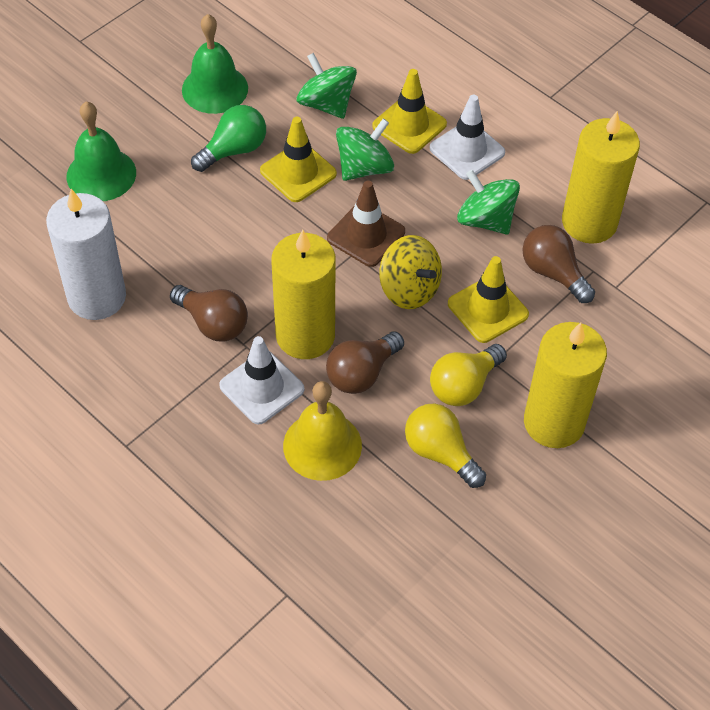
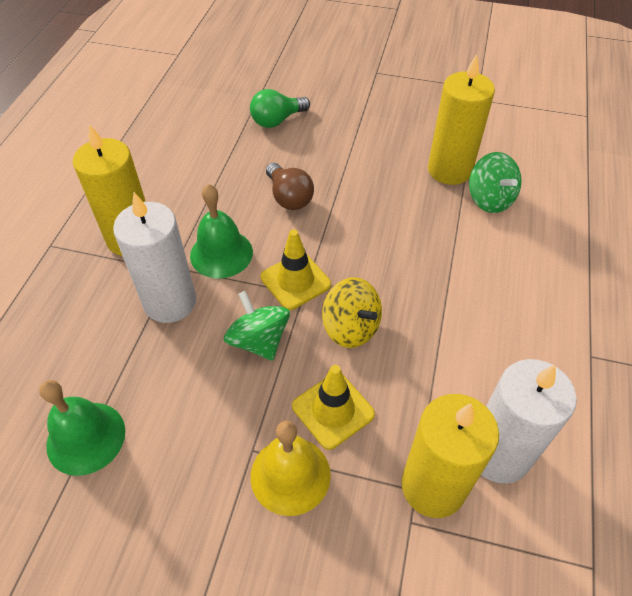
brown light bulb: 3 -> 1
brown traffic cone: 1 -> 0
green spinning top: 3 -> 2
white candle: 1 -> 2
white traffic cone: 2 -> 0
yellow light bulb: 2 -> 0
yellow traffic cone: 3 -> 2

